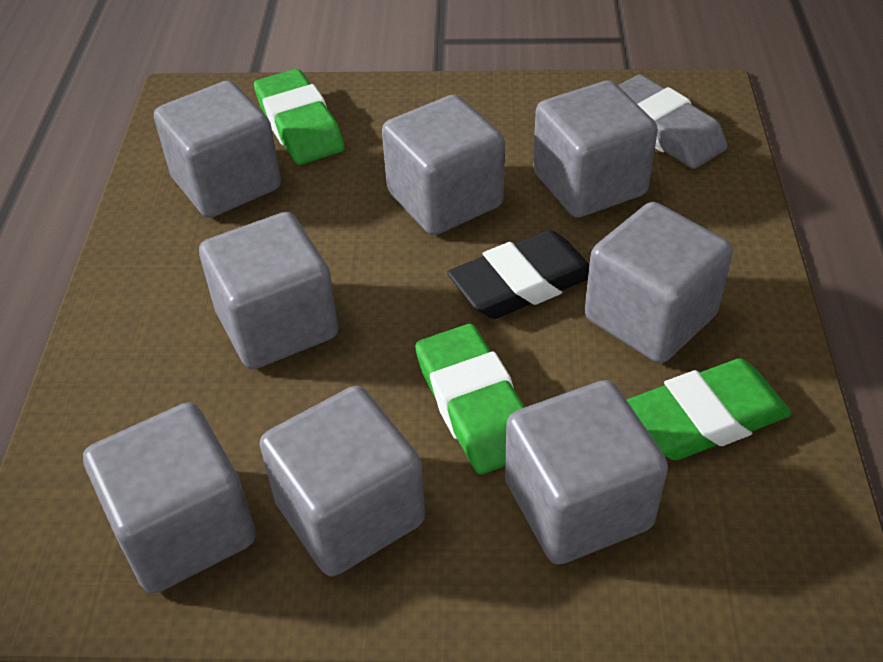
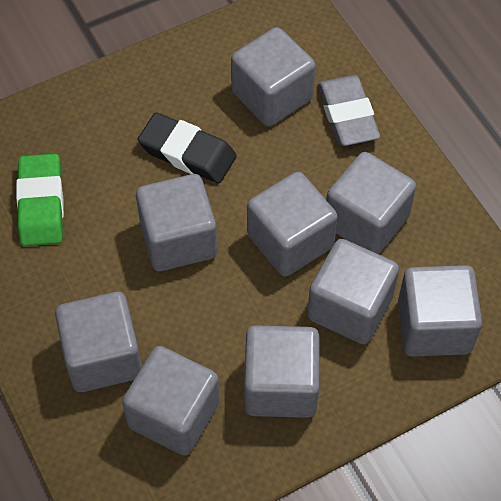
green eraser: 3 -> 1
grey cube: 8 -> 9

